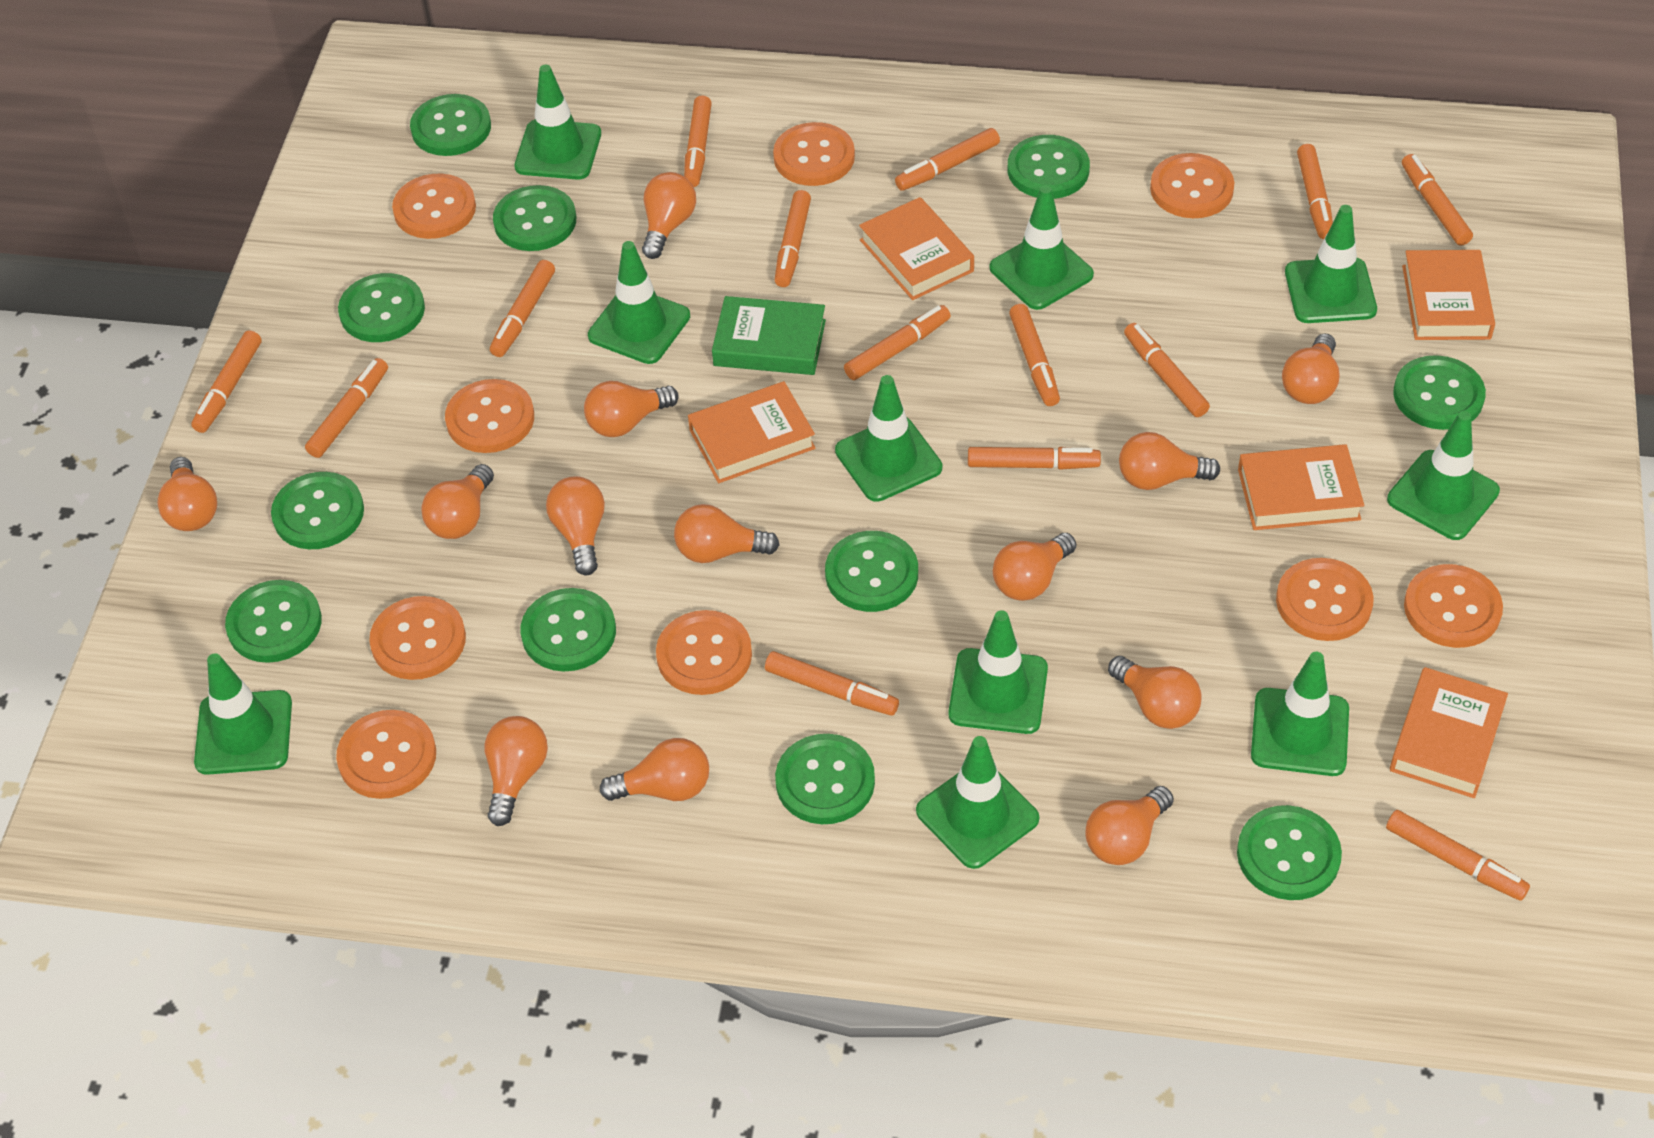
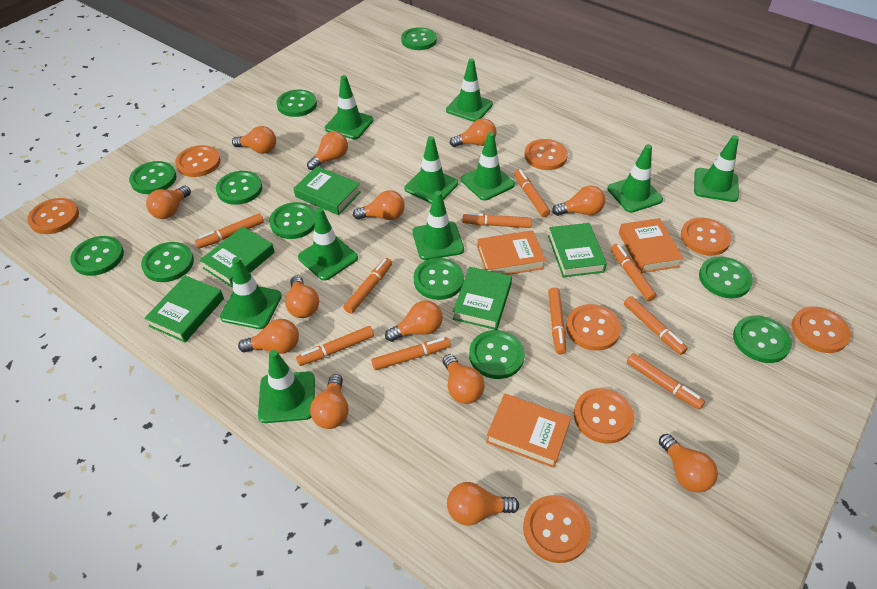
green book: 1 -> 5
orange book: 5 -> 3
orange button: 9 -> 8
orange marker: 14 -> 10

